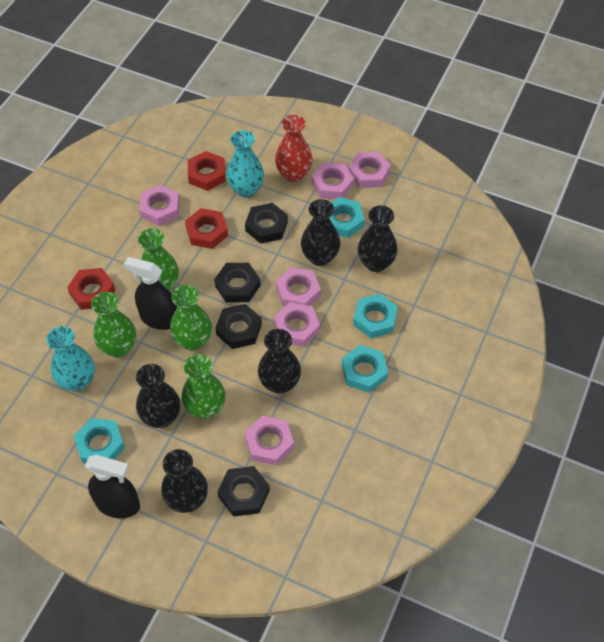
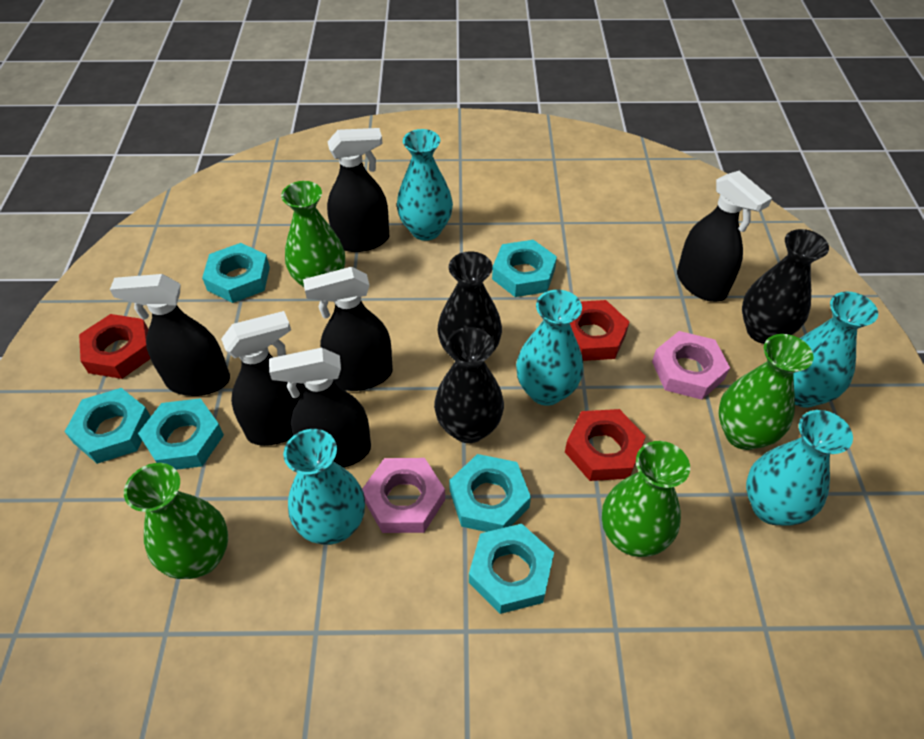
black nut: 4 -> 0
black spray bottle: 2 -> 6
black vase: 5 -> 3
pink nut: 6 -> 2
red vase: 1 -> 0
turquoise nut: 4 -> 6
turquoise vase: 2 -> 5

